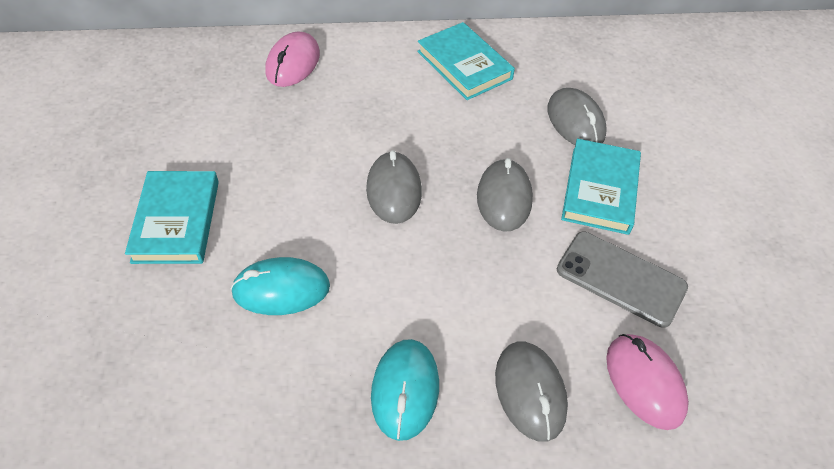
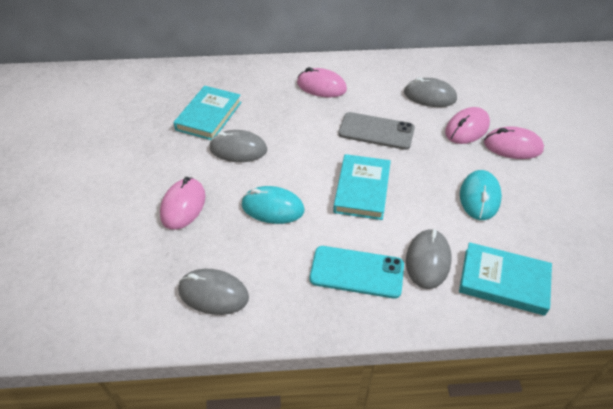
pink mouse: 2 -> 4
turquoise phone: 0 -> 1

